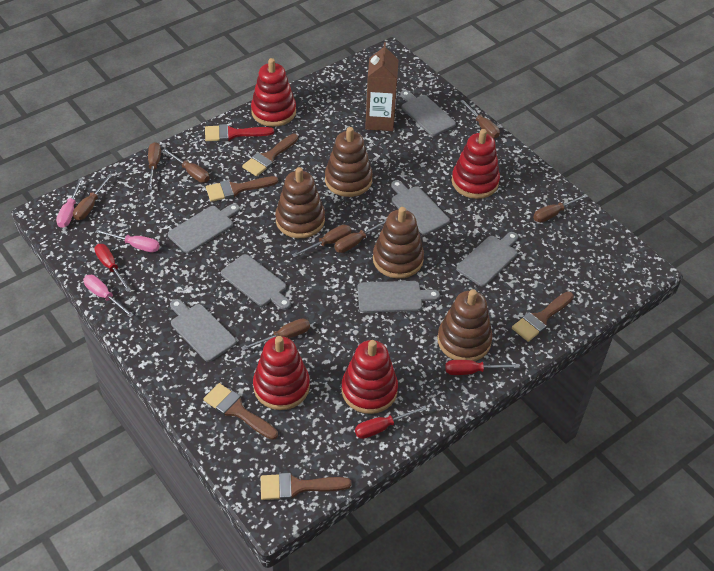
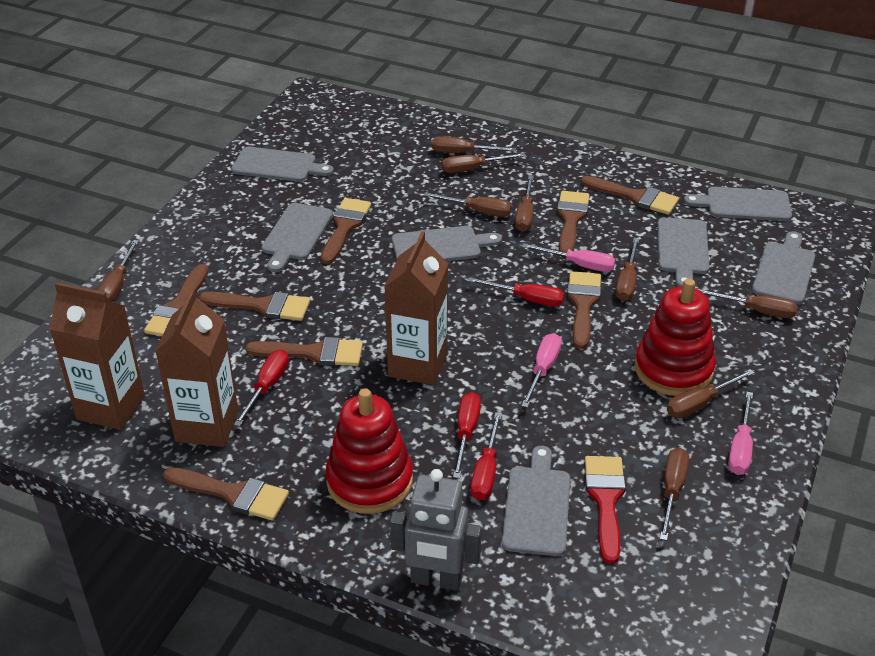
brown brush: 5 -> 8
brown carton: 1 -> 3
brown screwdriver: 8 -> 9
brown stacking toy: 4 -> 0
grey robot: 0 -> 1
red screwdriver: 3 -> 4
red stacking toy: 4 -> 2

